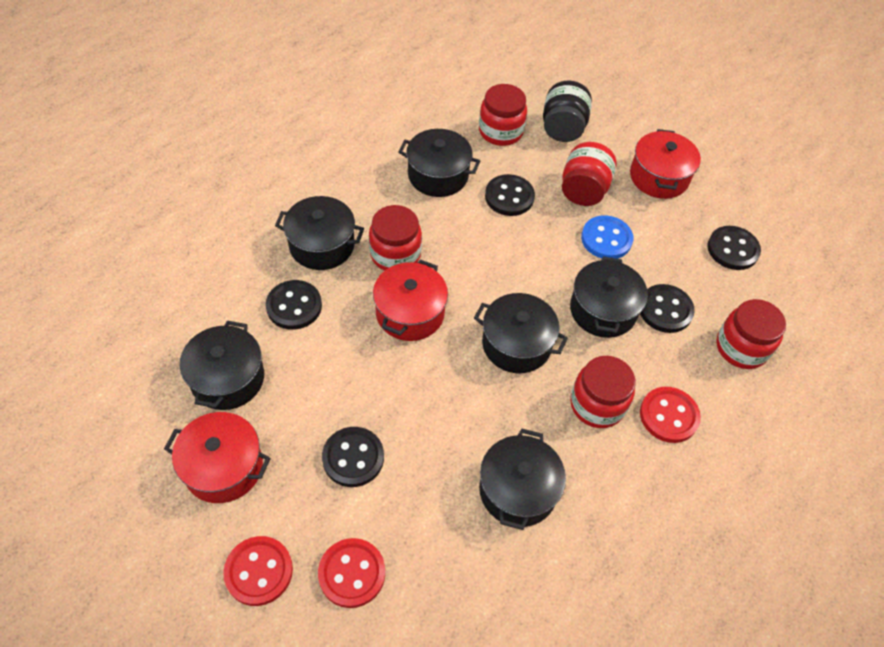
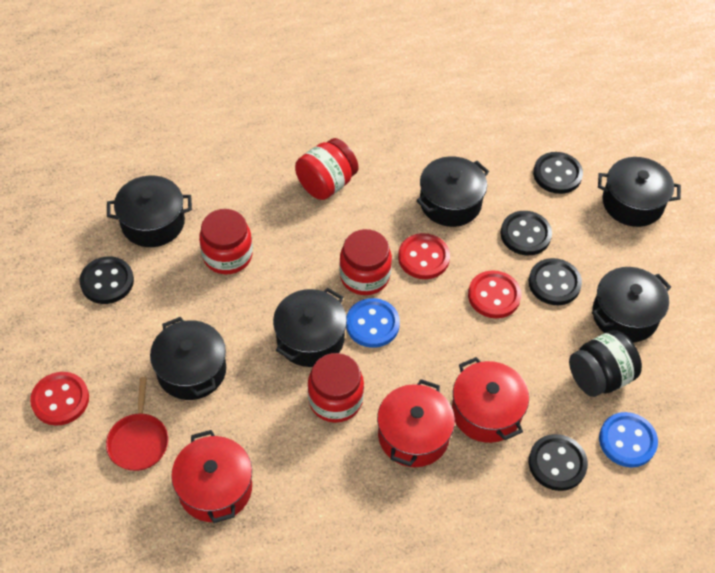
blue button: 1 -> 2
red jar: 5 -> 4
red pan: 0 -> 1

